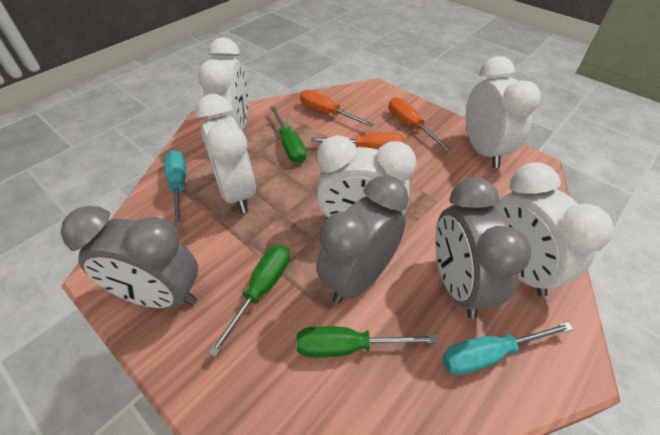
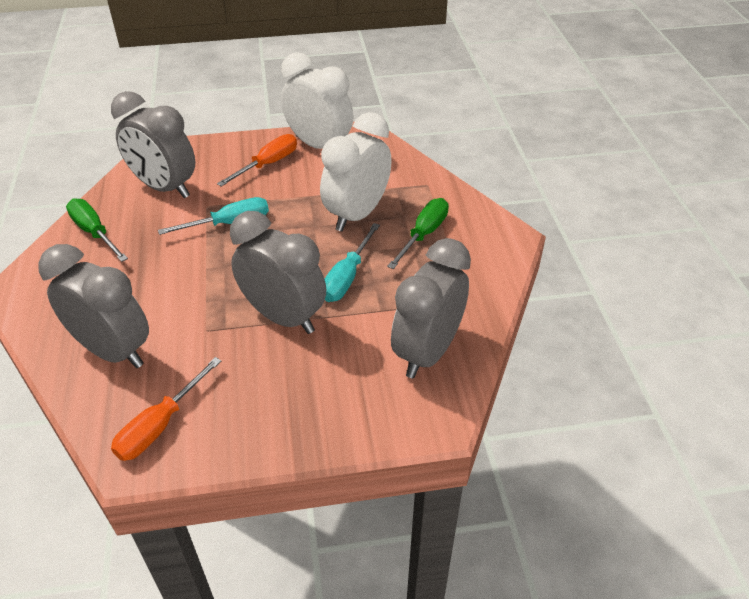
green screwdriver: 3 -> 2
grey clock: 3 -> 4
orange screwdriver: 3 -> 2
white clock: 5 -> 2

